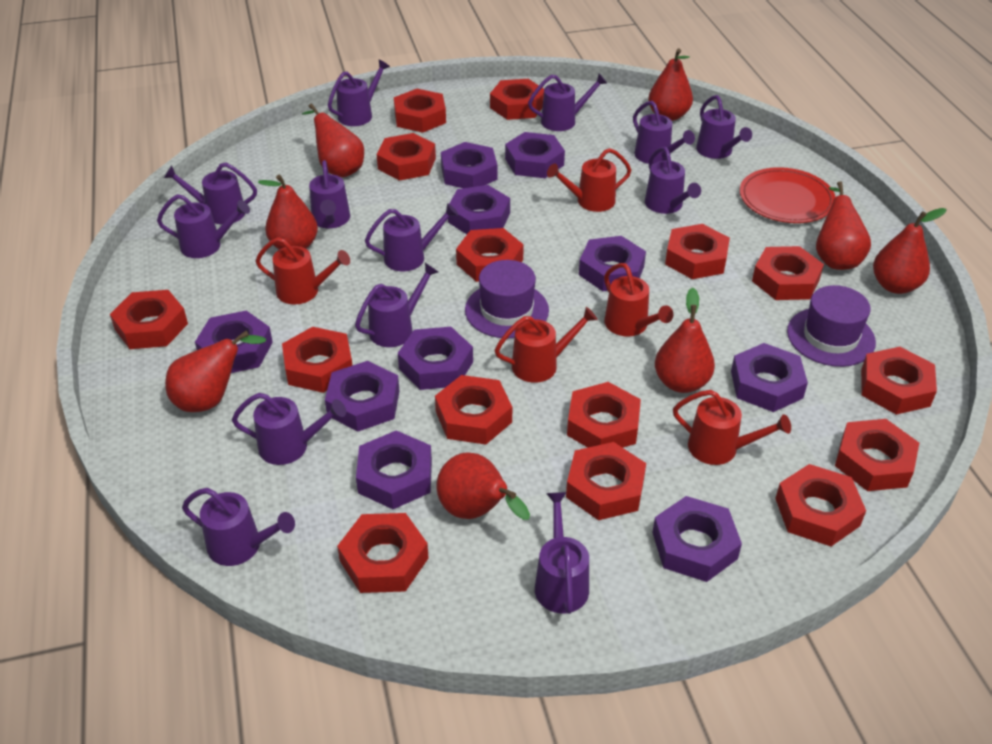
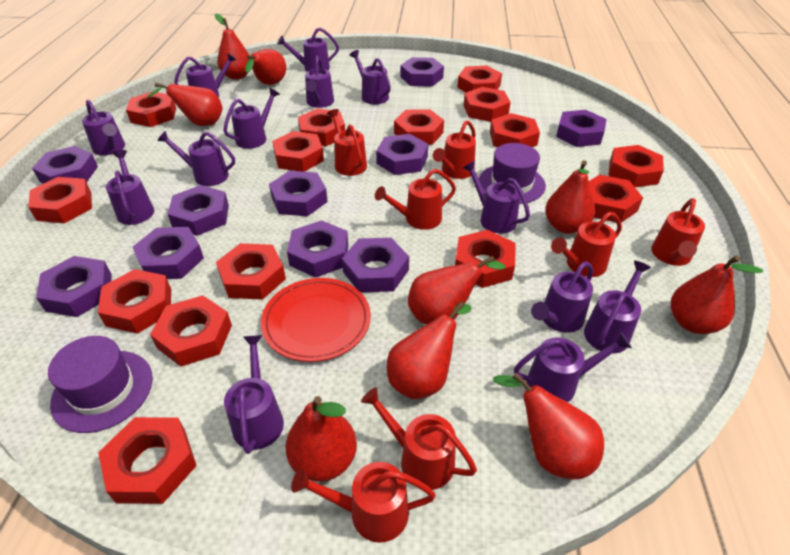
red pear: 8 -> 9
red watering can: 5 -> 7

